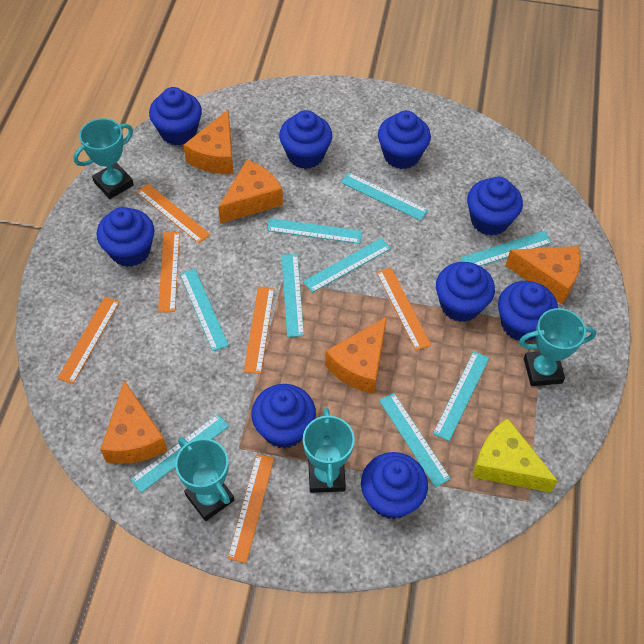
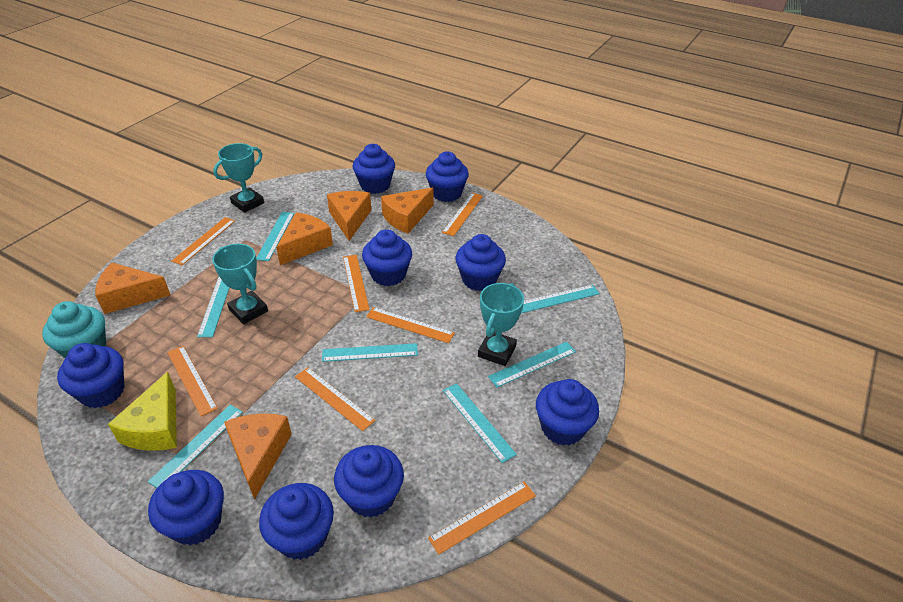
orange ruler: 6 -> 7
turquoise cupcake: 0 -> 1
turquoise ruler: 9 -> 7
turquoise trophy: 4 -> 3

